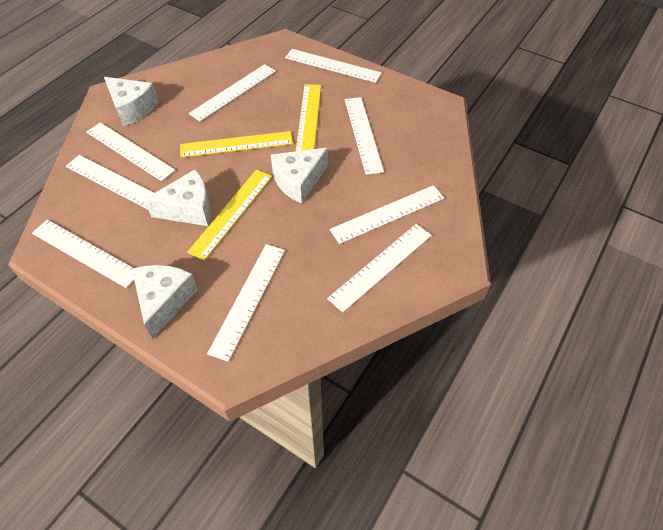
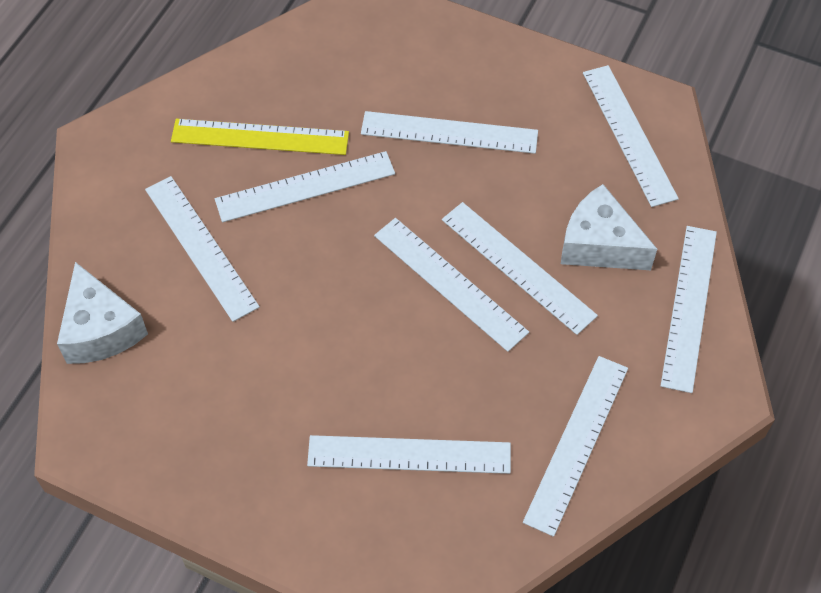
white cheese: 4 -> 2
yellow ruler: 3 -> 1

